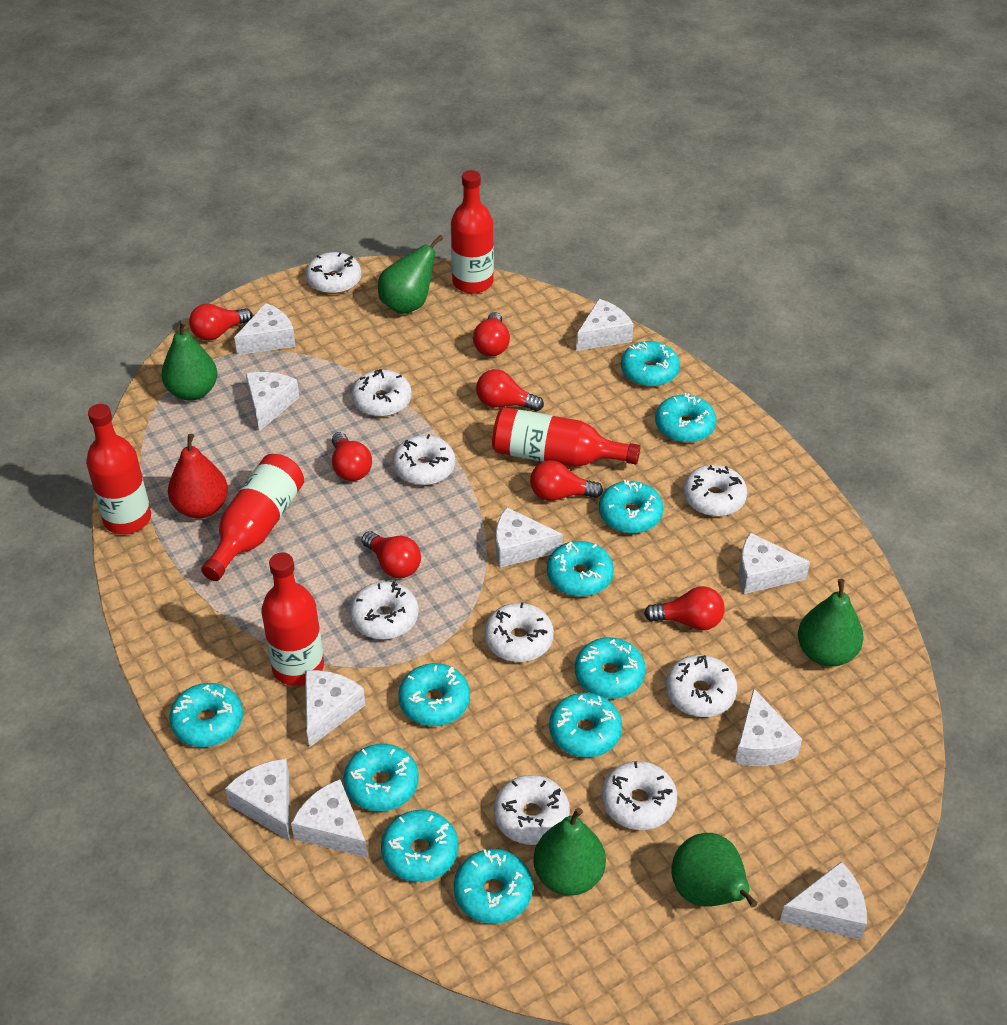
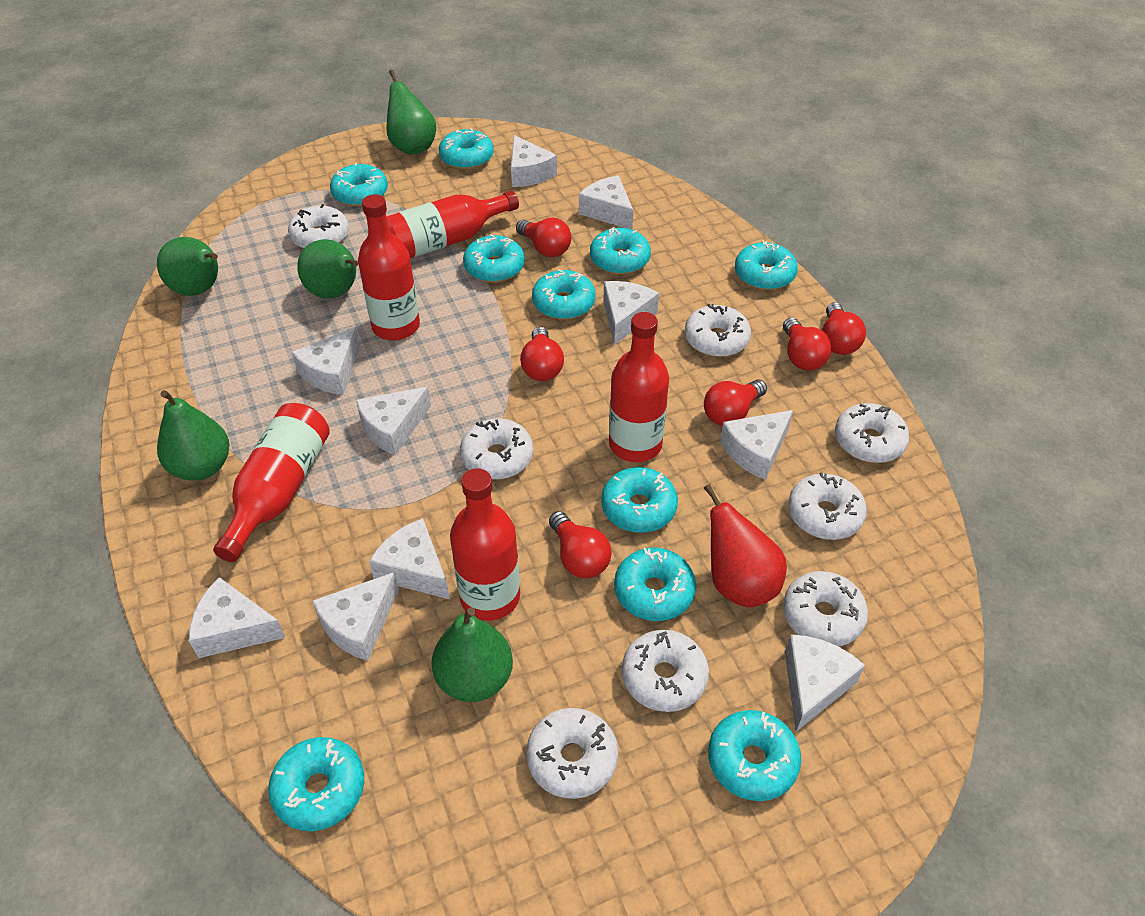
red light bulb: 7 -> 6
turquoise donut: 11 -> 10
white donut: 9 -> 8

